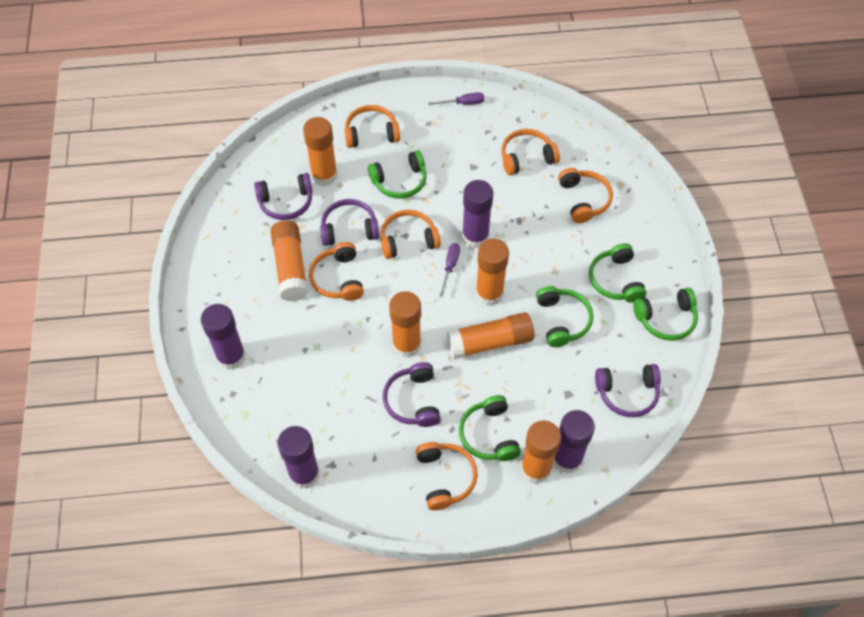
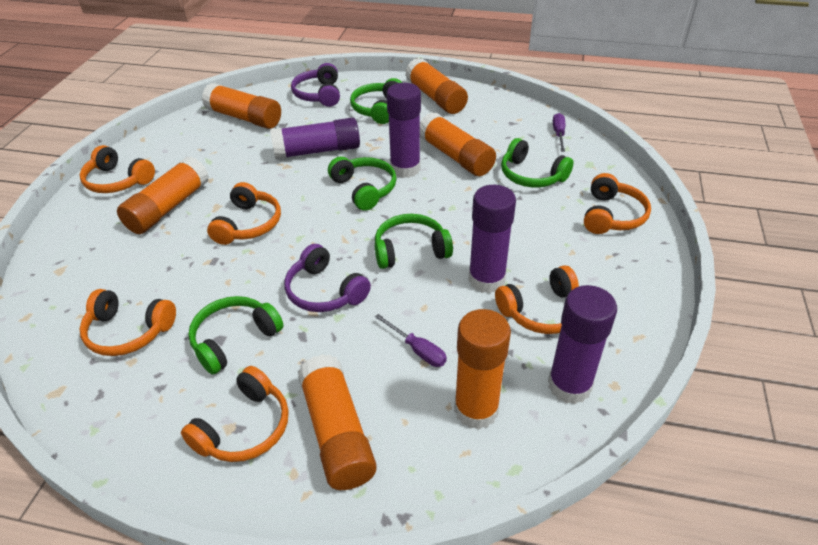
purple headphones: 4 -> 2

